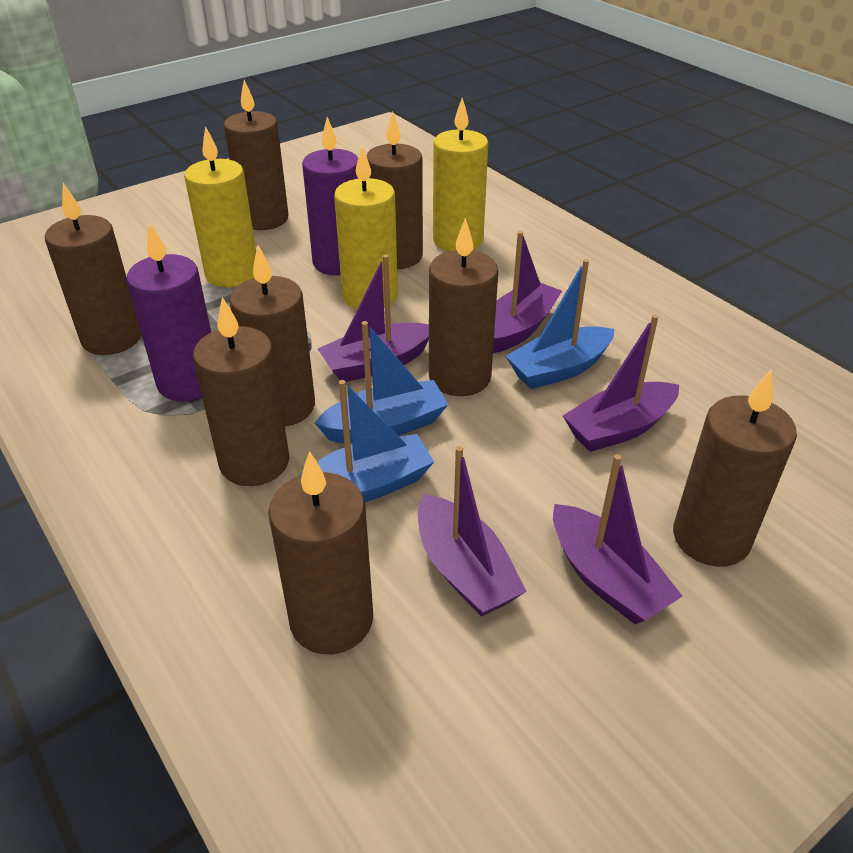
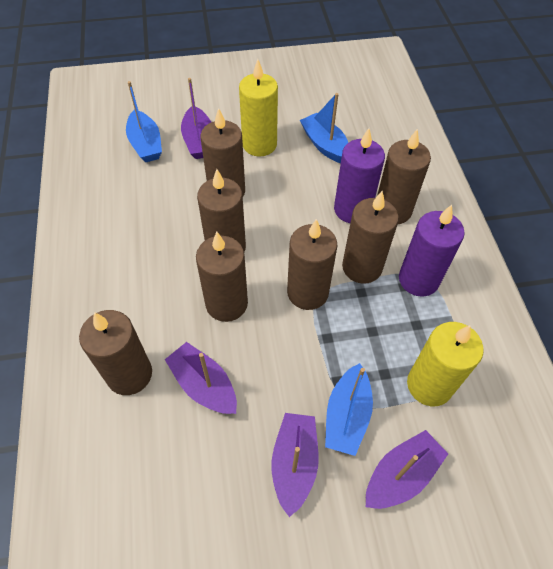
brown candle: 8 -> 7
purple boat: 5 -> 4
yellow candle: 3 -> 2

